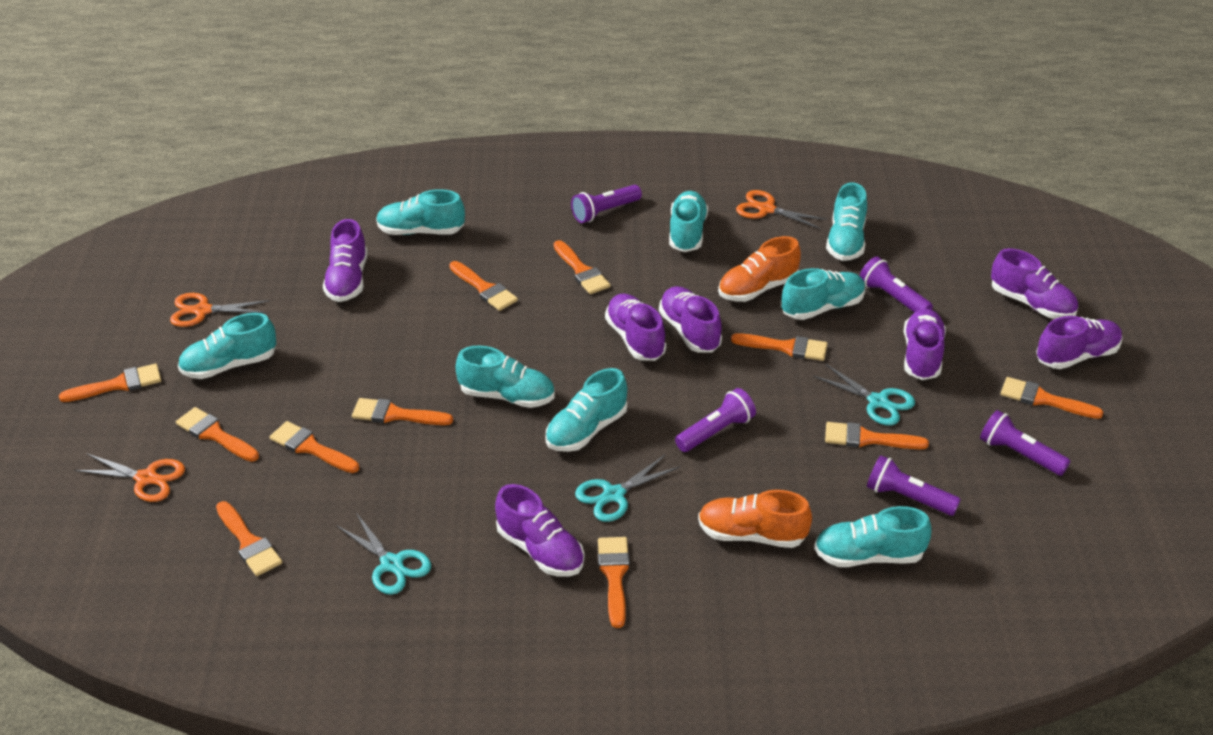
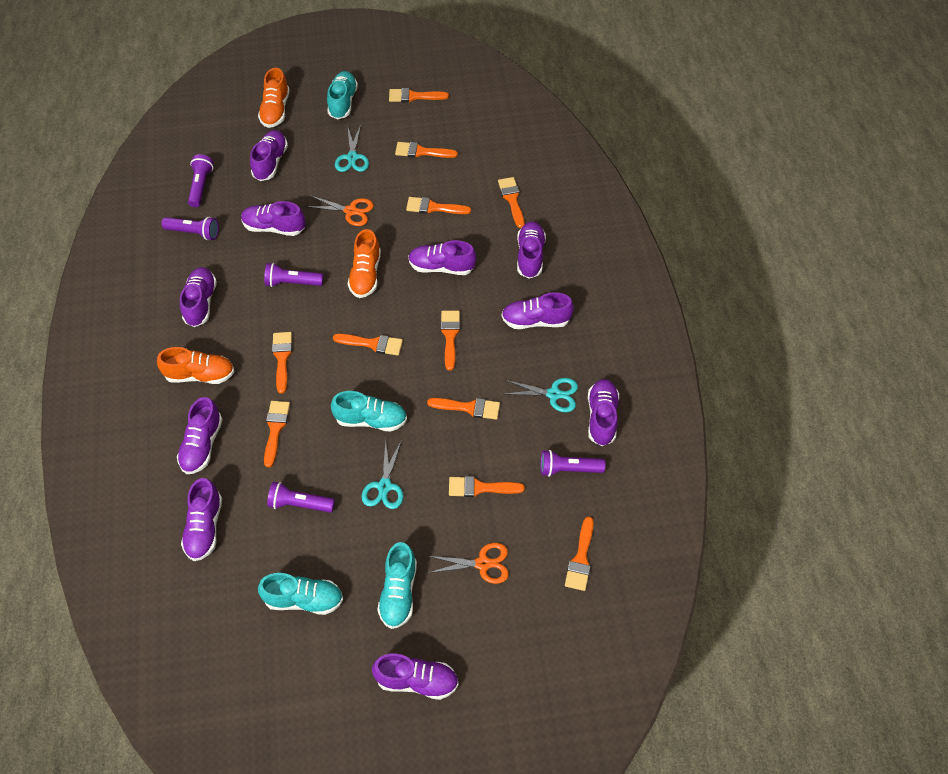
orange scissors: 3 -> 2
orange shoe: 2 -> 3
purple shoe: 7 -> 10
turquoise shoe: 8 -> 4

